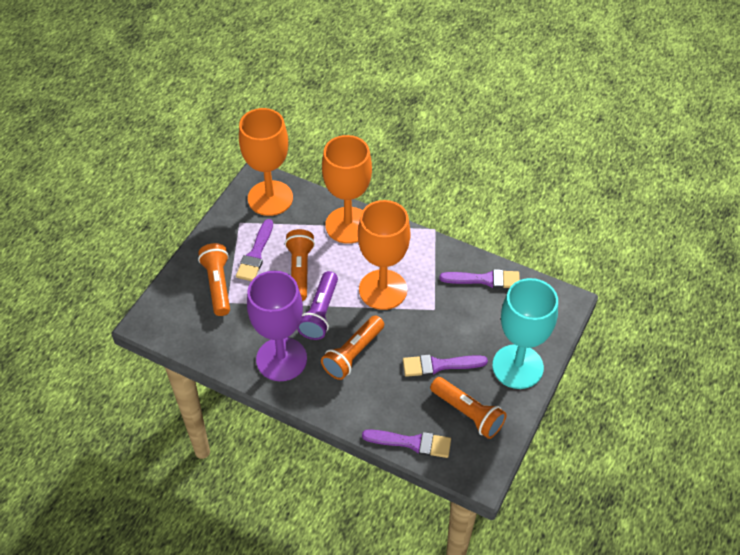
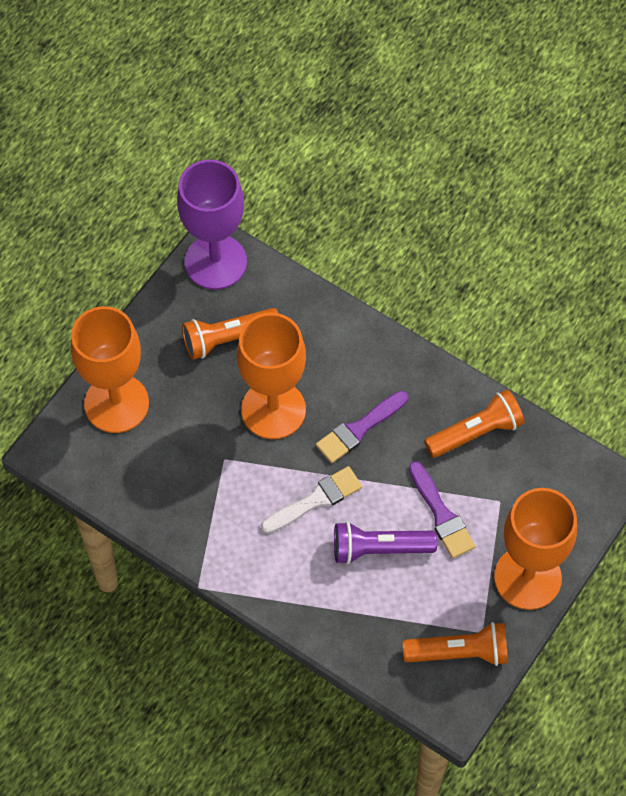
orange flashlight: 4 -> 3
purple brush: 4 -> 2
turquoise goblet: 1 -> 0
white brush: 0 -> 1

